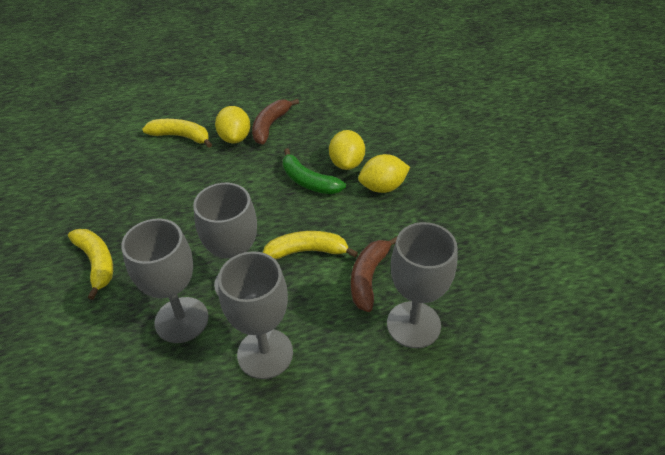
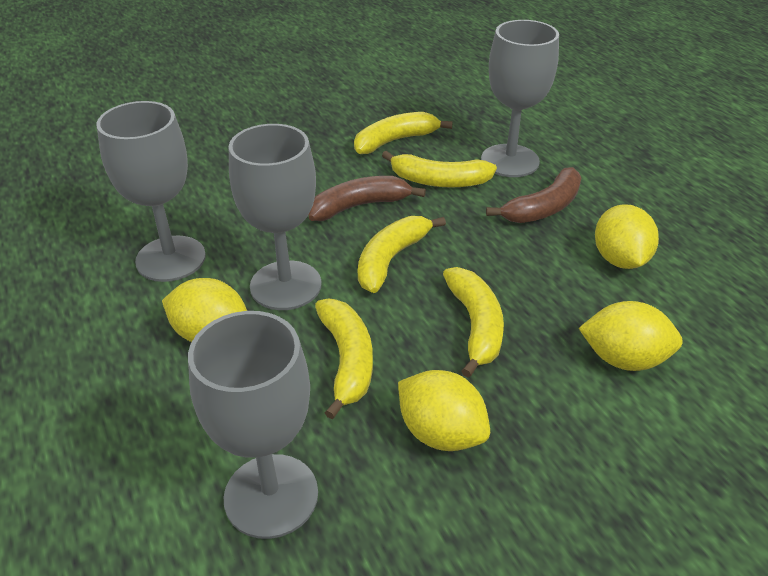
green banana: 1 -> 0
yellow banana: 3 -> 5
yellow lemon: 3 -> 4

